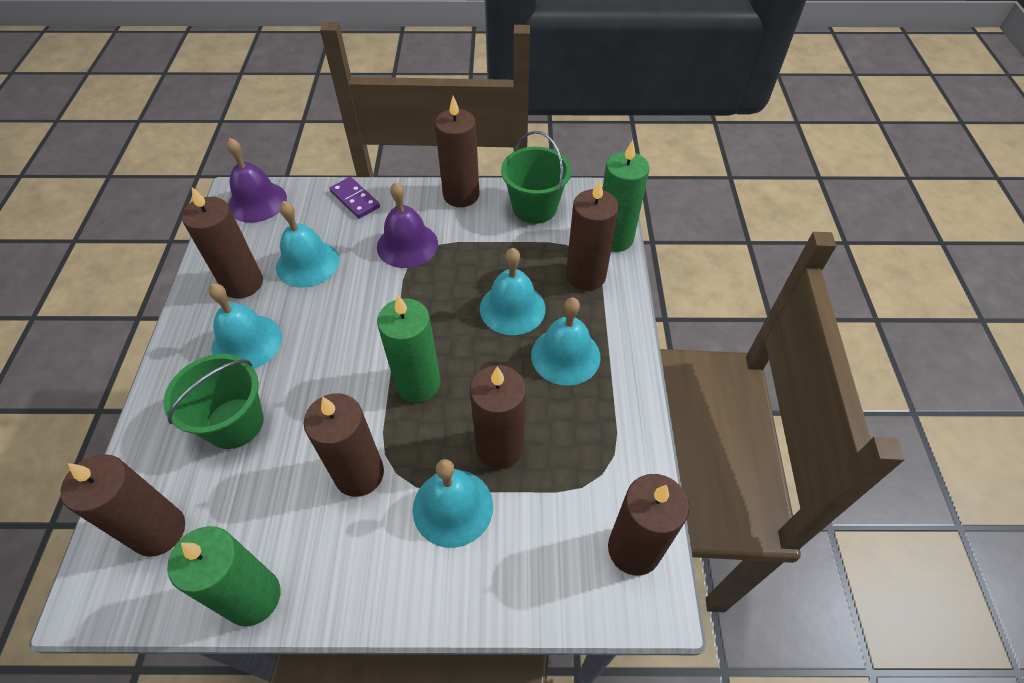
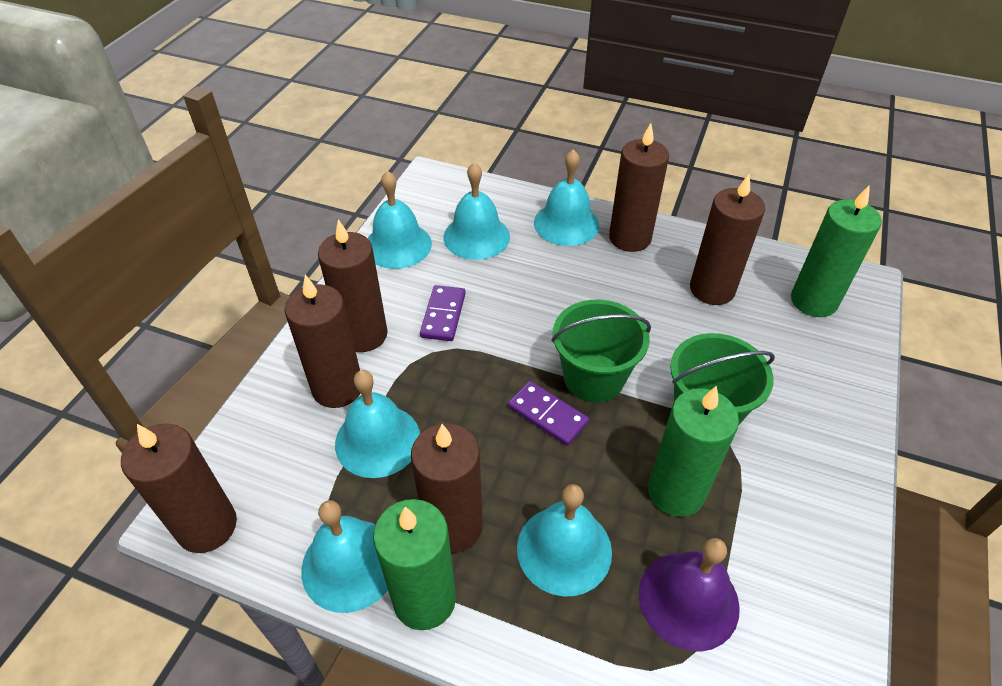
brown candle: 7 -> 6
purple bell: 2 -> 1
purple domino: 1 -> 2
turquoise bell: 5 -> 6

